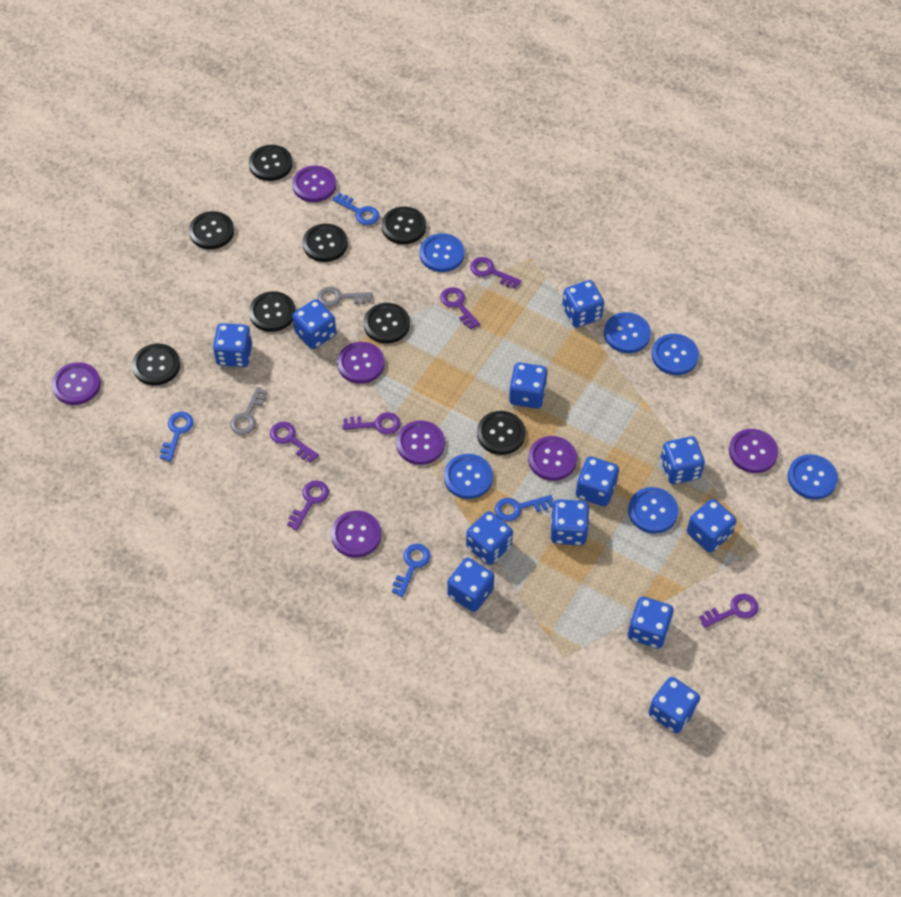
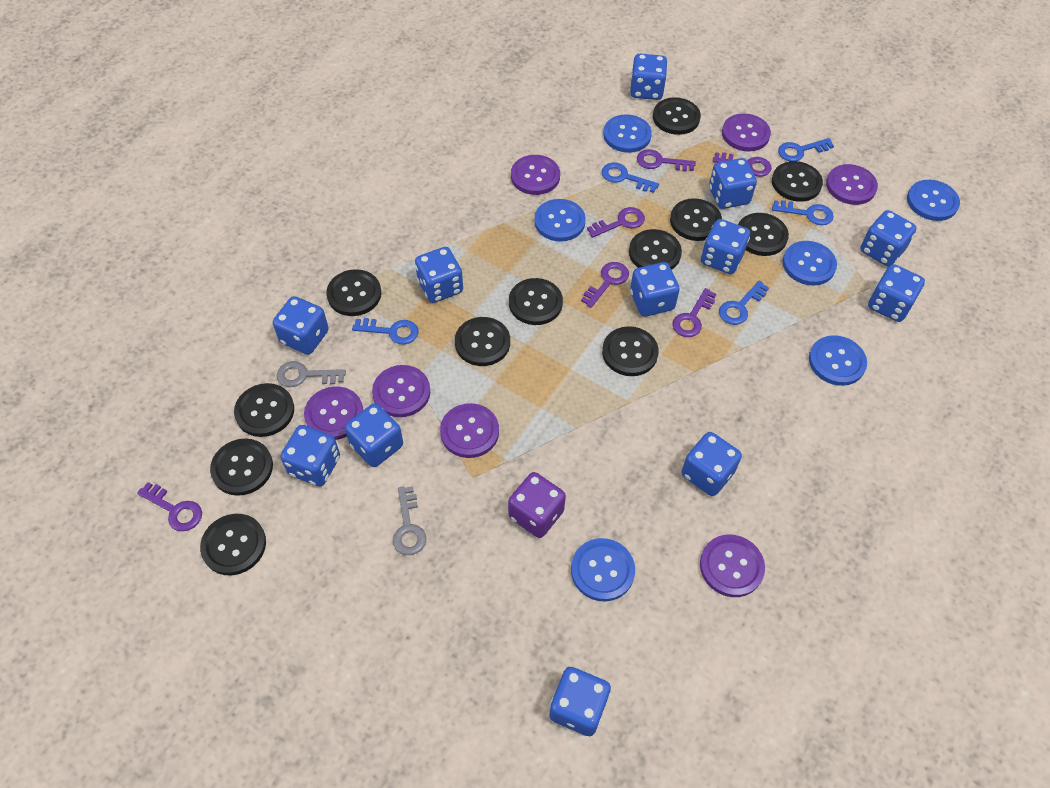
black button: 8 -> 12
blue key: 4 -> 5
purple dice: 0 -> 1

